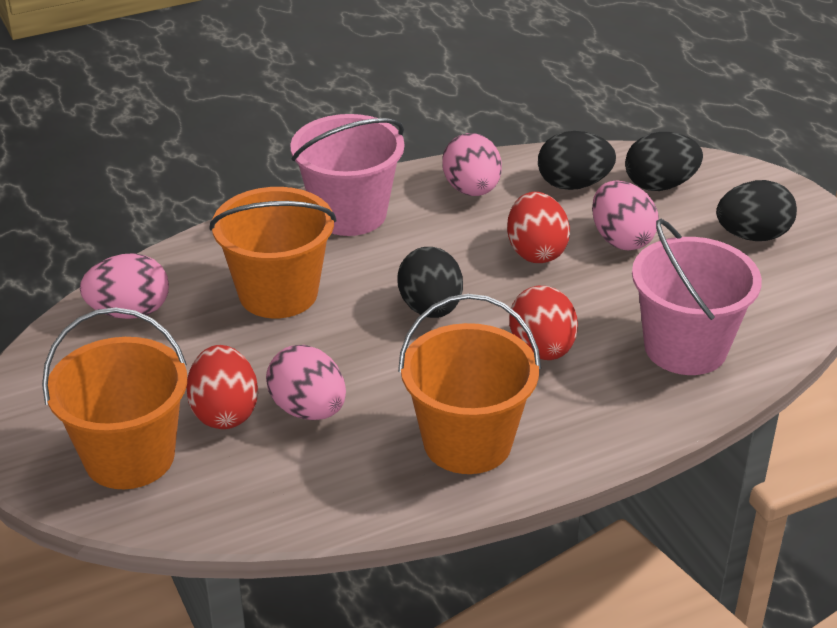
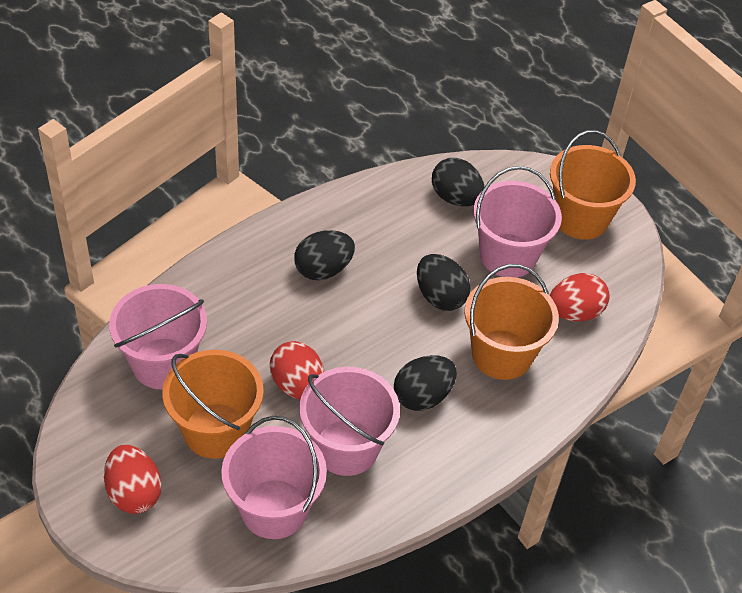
pink bucket: 2 -> 4
pink egg: 4 -> 0

